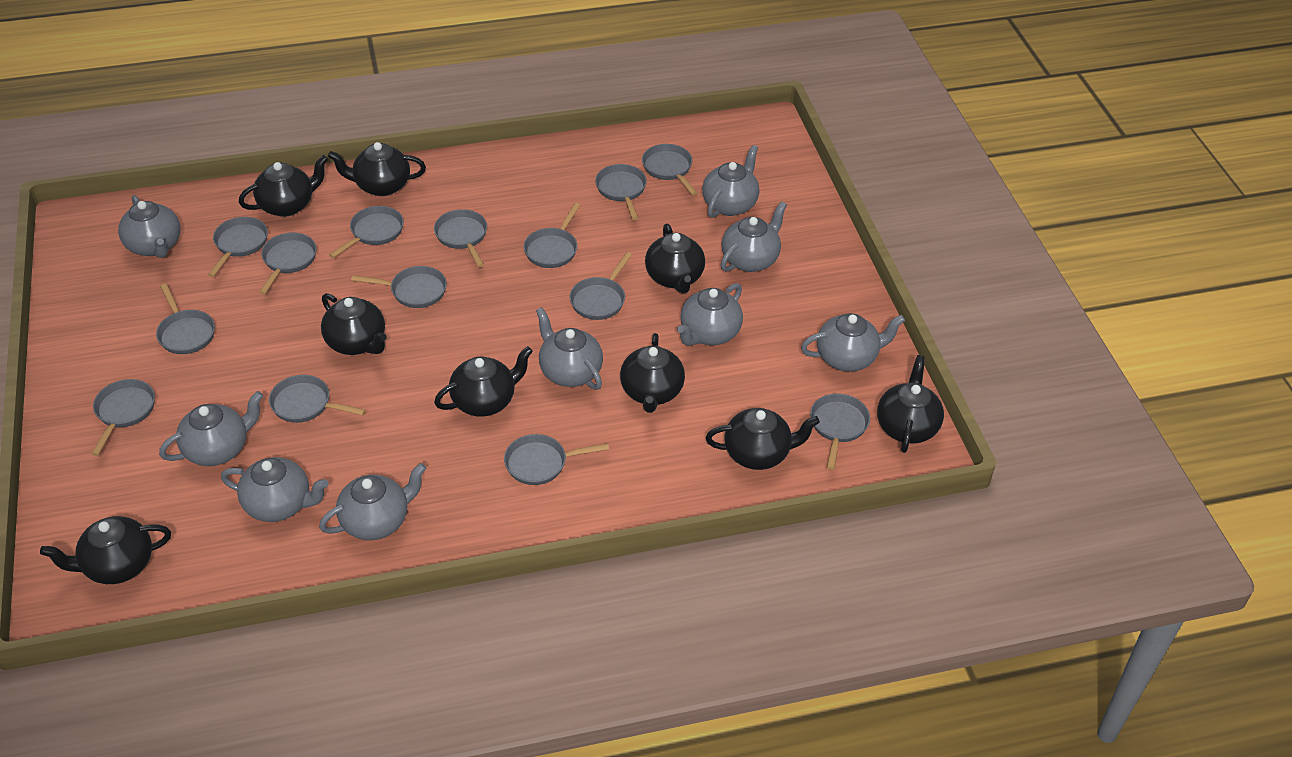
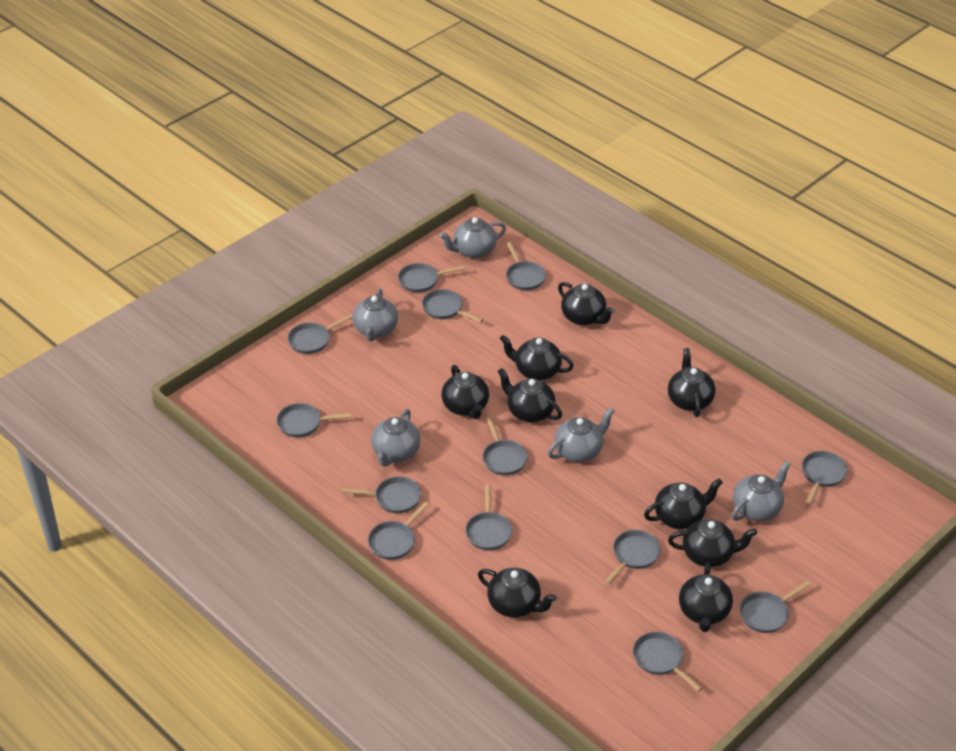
grey pan: 14 -> 13
grey teapot: 9 -> 5

